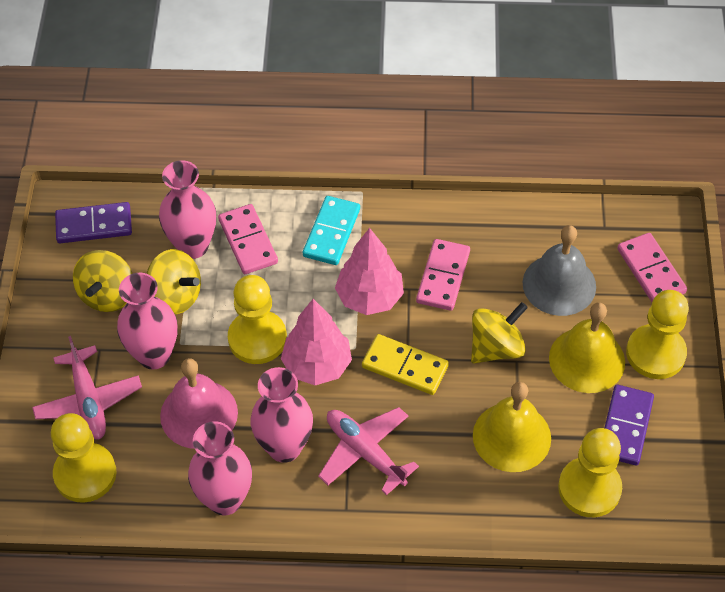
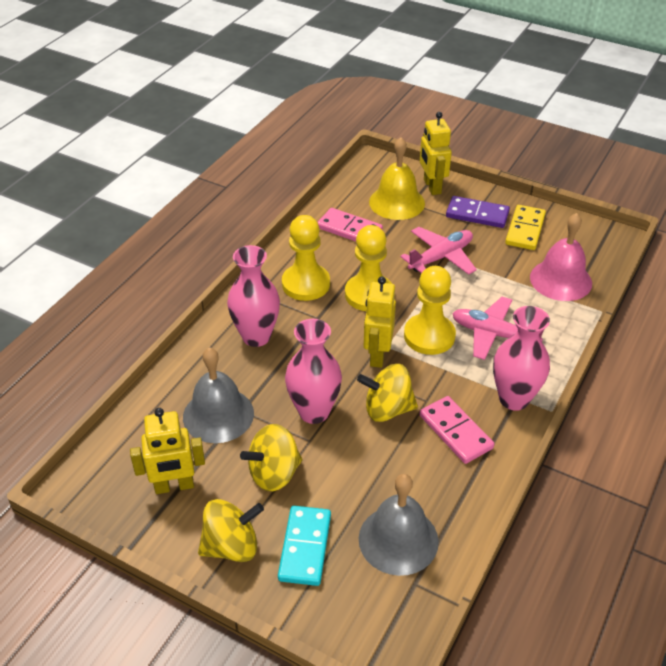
grey bell: 1 -> 2
pink domino: 3 -> 2
pink tree: 2 -> 0
pink vase: 4 -> 3
purple domino: 2 -> 1
yellow bell: 2 -> 1
yellow pawn: 4 -> 3
yellow robot: 0 -> 3

